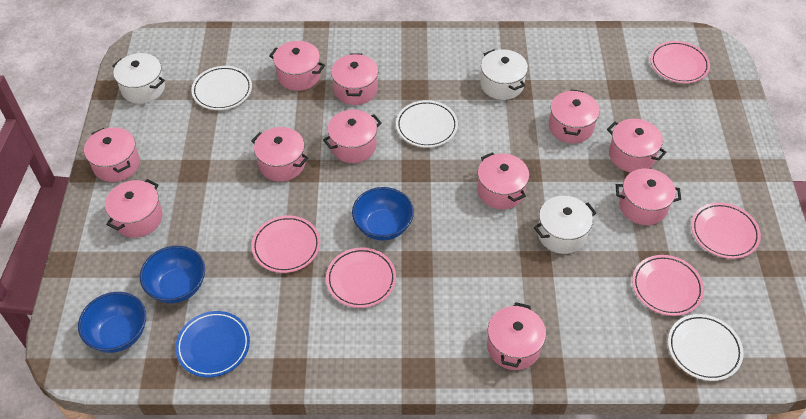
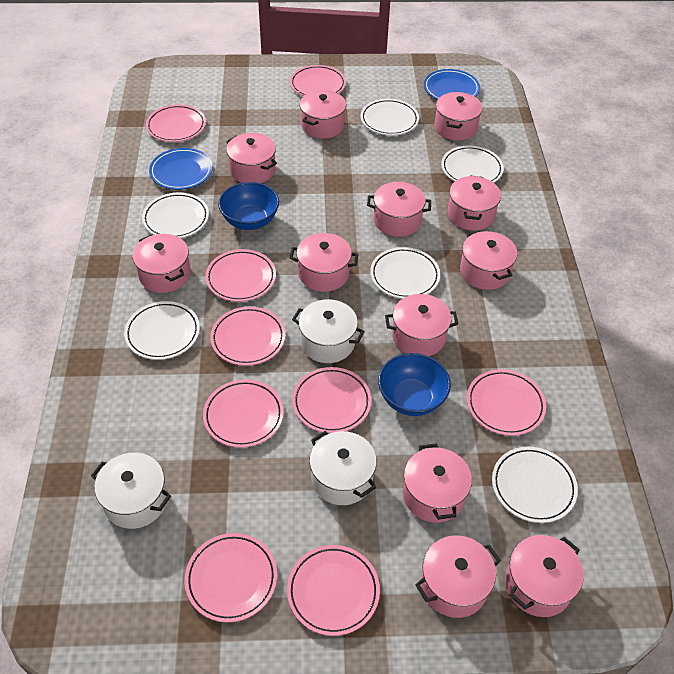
blue bowl: 3 -> 2
blue plate: 1 -> 2
pink plate: 5 -> 9
pink pot: 11 -> 12
white plate: 3 -> 6

